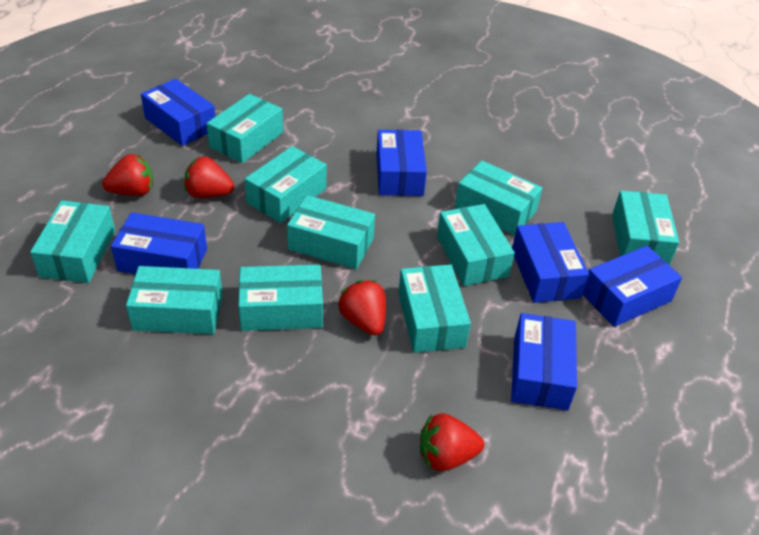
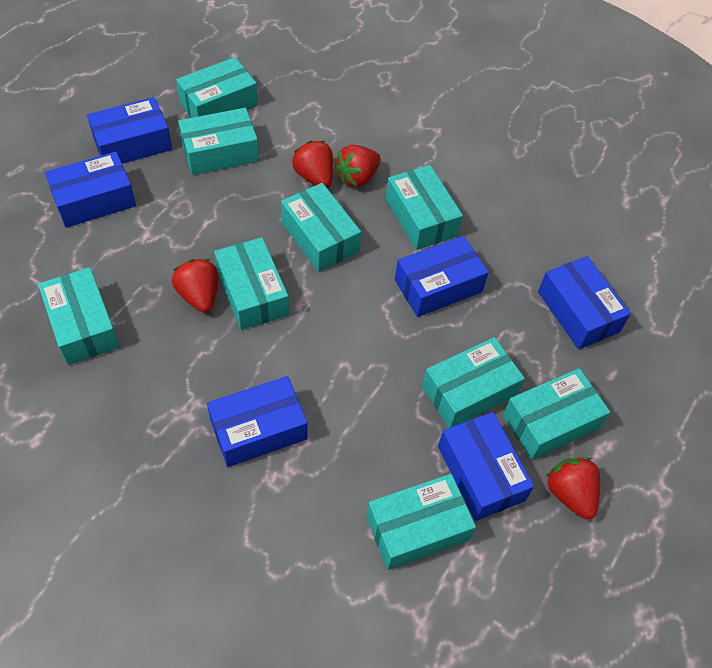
turquoise box: 10 -> 9

